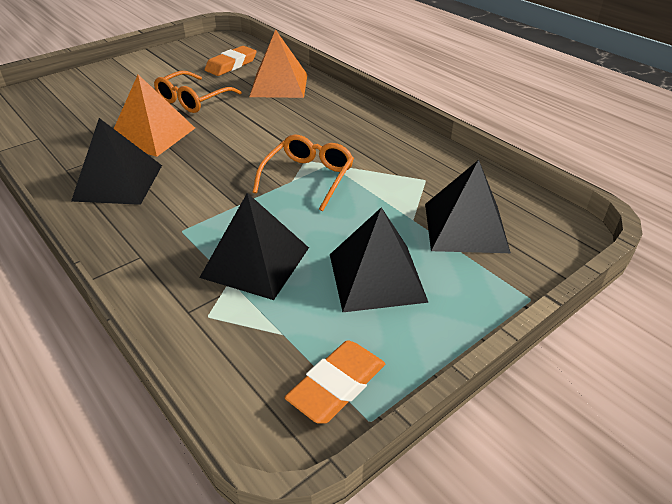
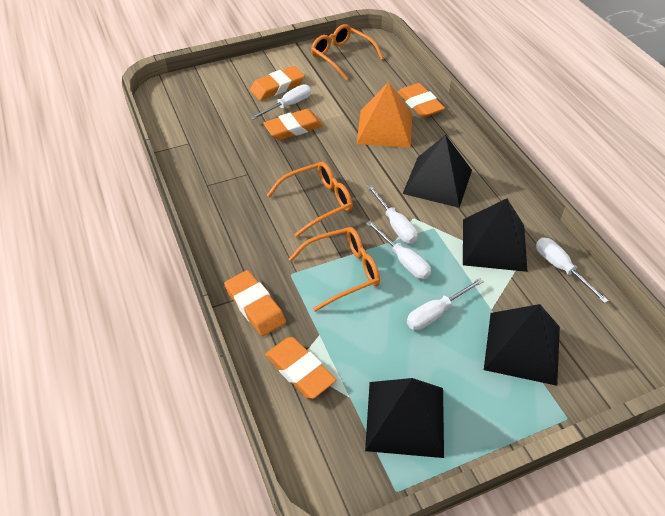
orange eraser: 2 -> 5
orange glasses: 2 -> 3
orange pyramid: 2 -> 1
white screwdriver: 0 -> 5

